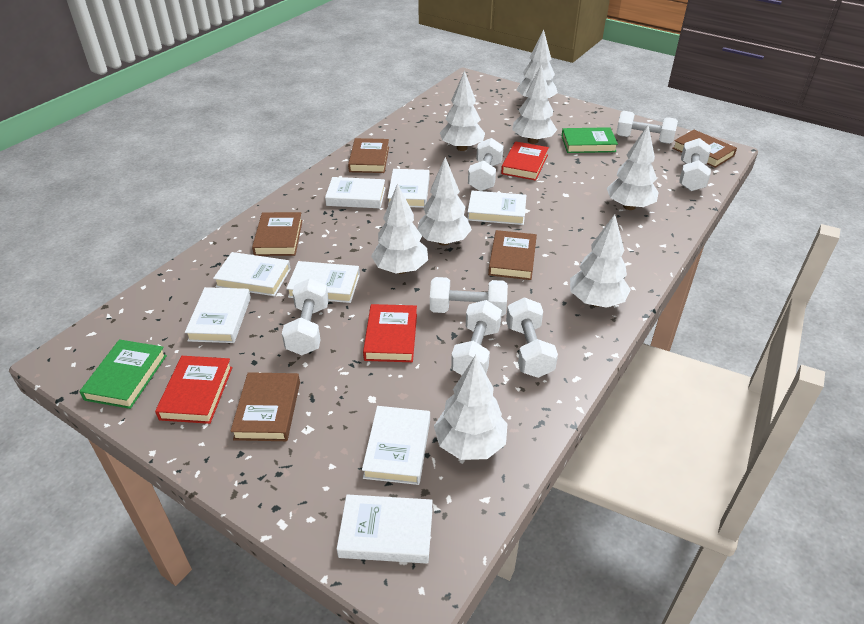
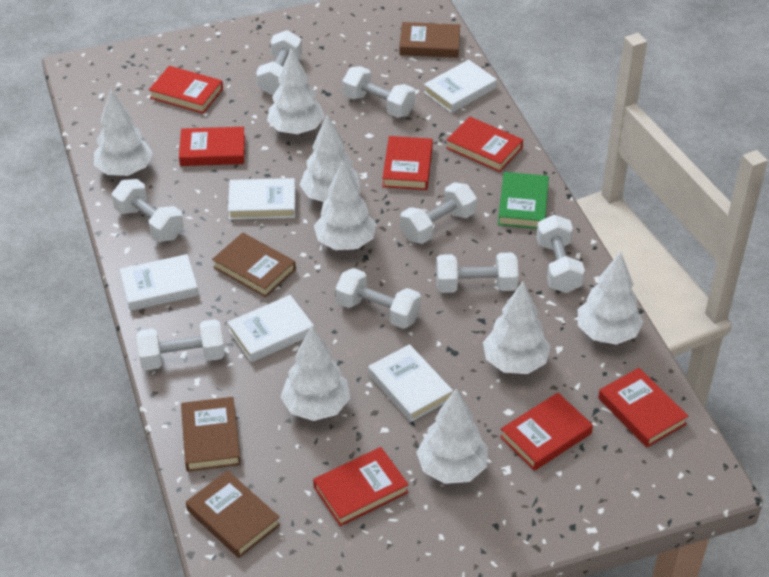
brown book: 5 -> 4
green book: 2 -> 1
red book: 3 -> 7
white book: 8 -> 5
white dumbbell: 7 -> 8

